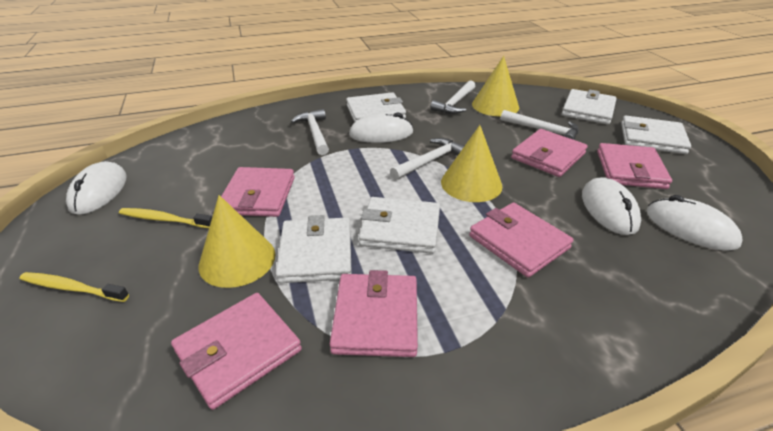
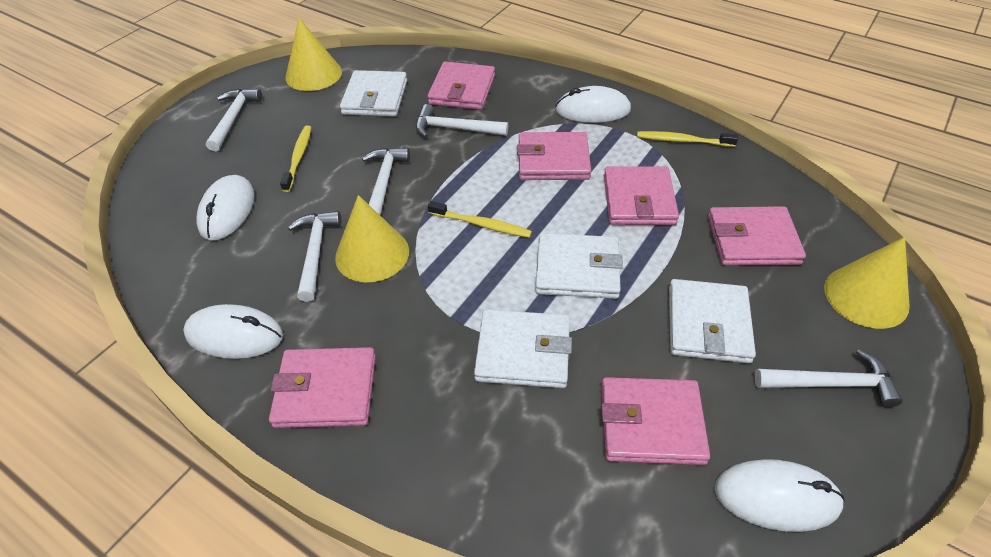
white hammer: 4 -> 5
white wallet: 5 -> 4
yellow toothbrush: 2 -> 3

